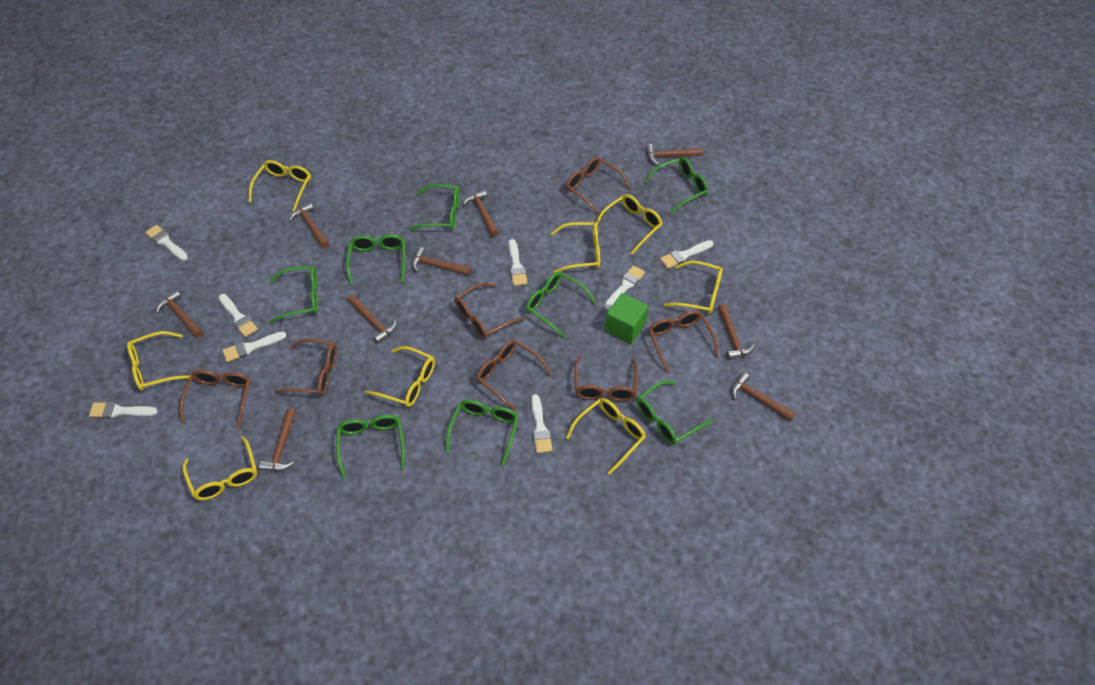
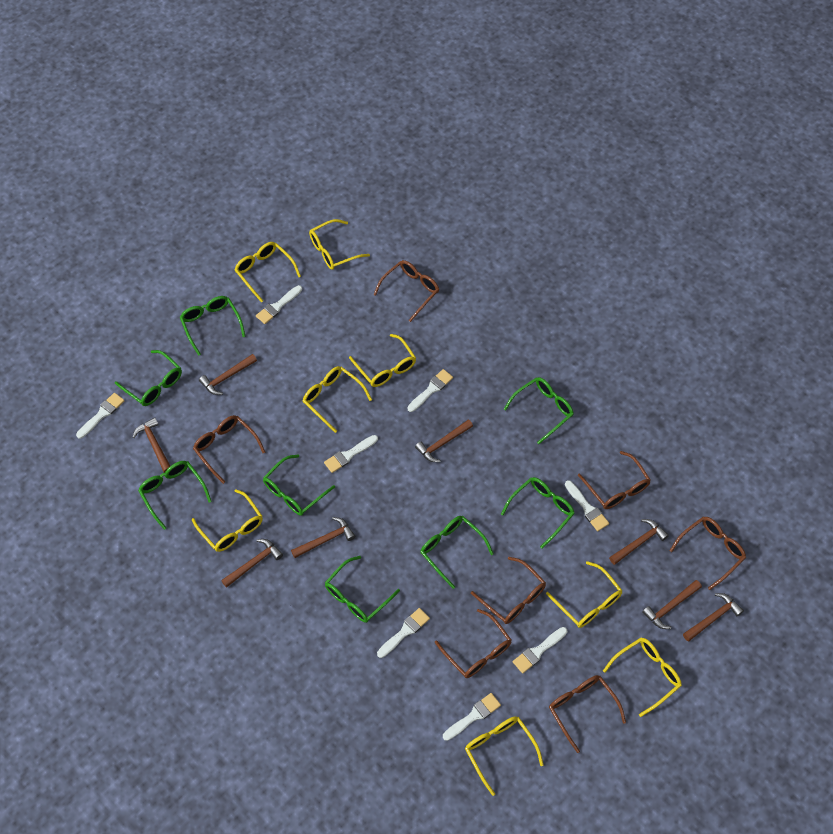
brown hammer: 9 -> 8
green cube: 1 -> 0

